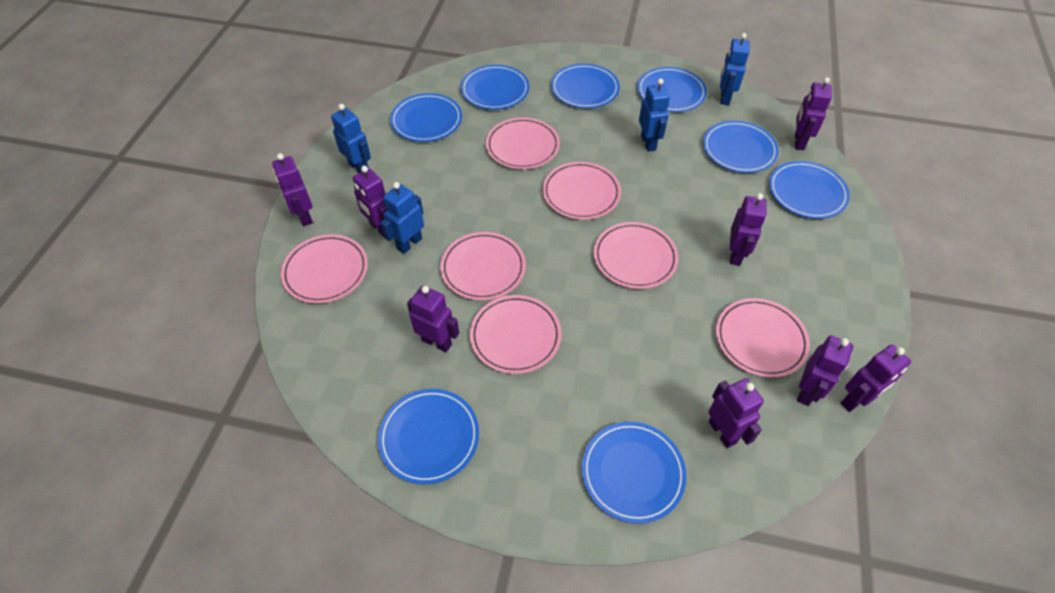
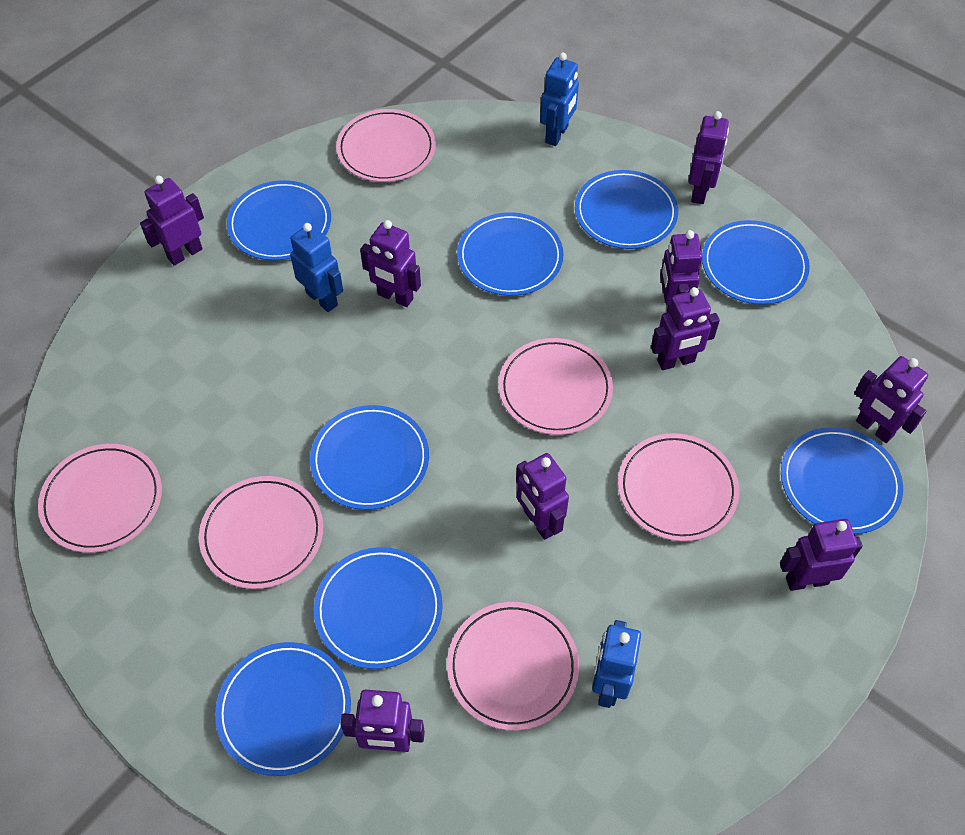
blue robot: 4 -> 3
pink plate: 7 -> 6
purple robot: 8 -> 9

